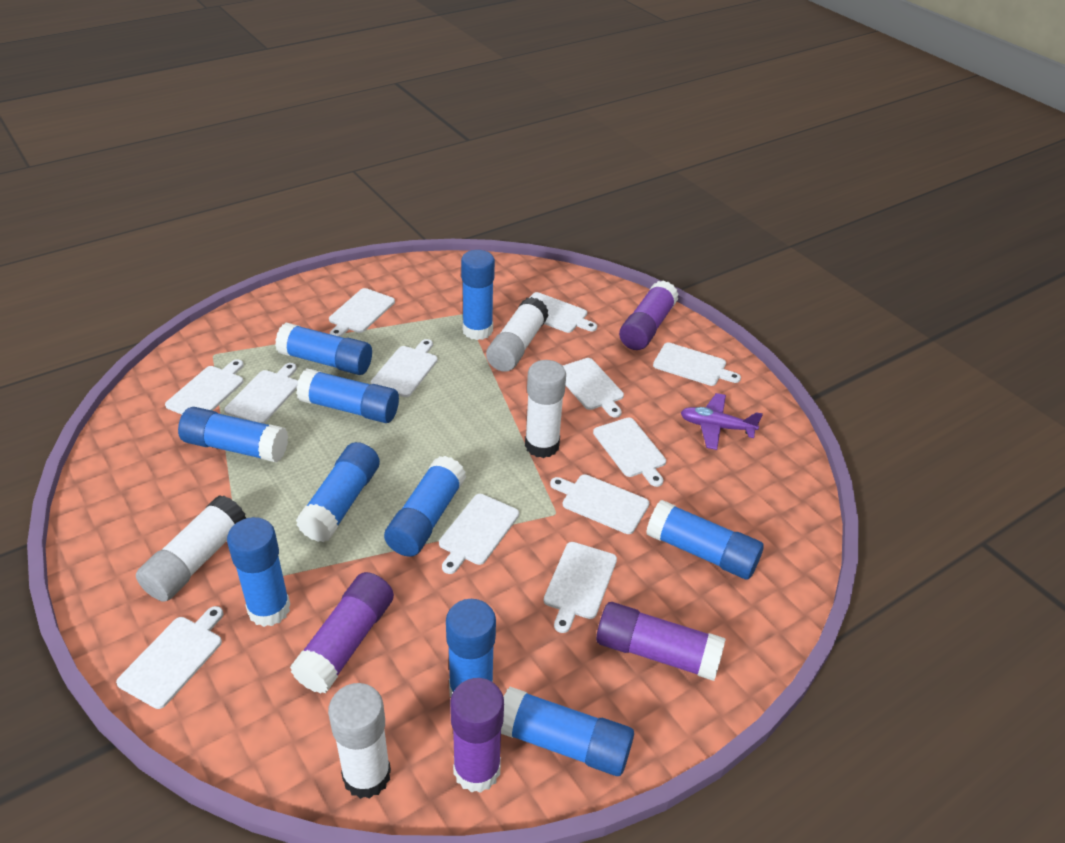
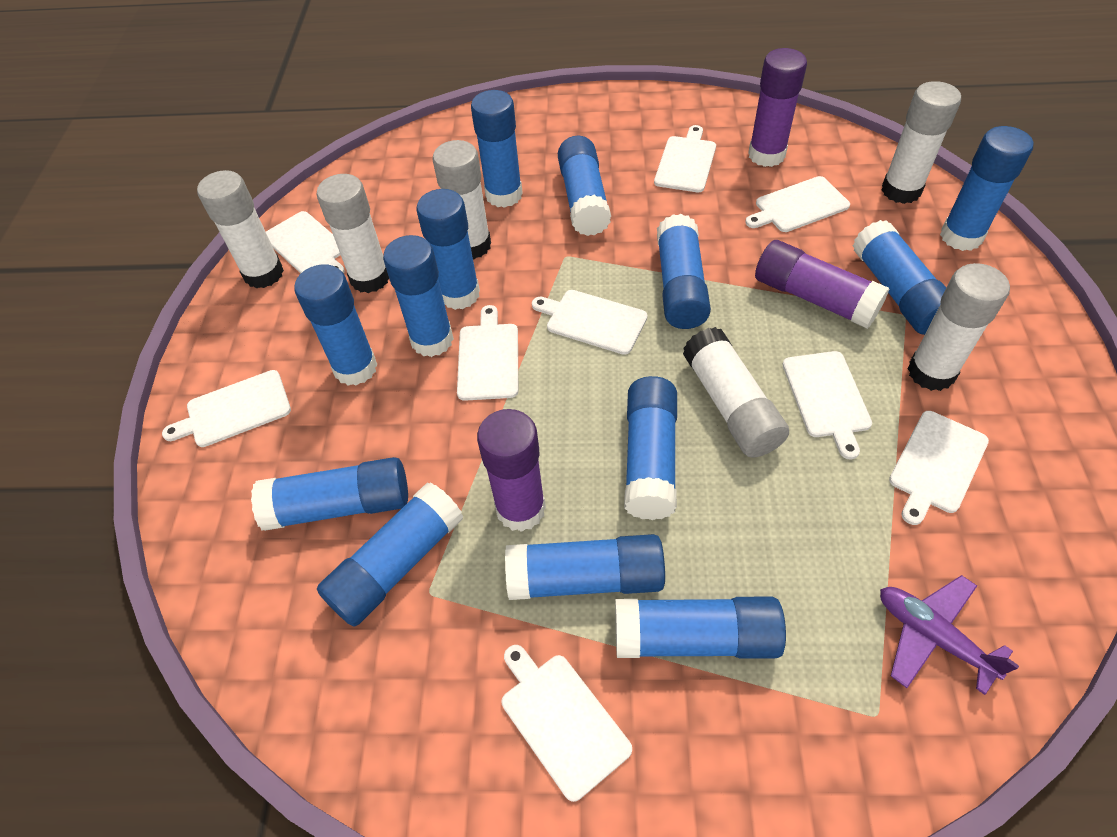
blue glue stick: 10 -> 13
purple glue stick: 4 -> 3
white cutting board: 12 -> 9
white glue stick: 4 -> 6

